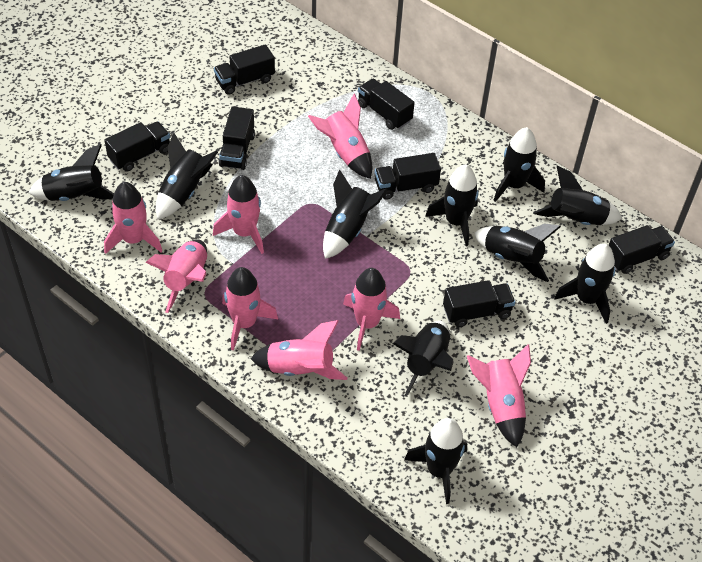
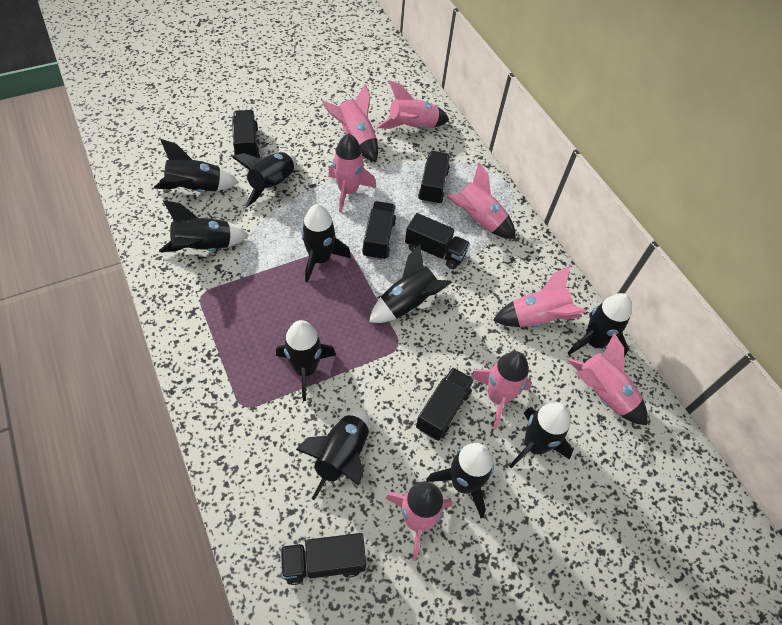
black truck: 7 -> 6

